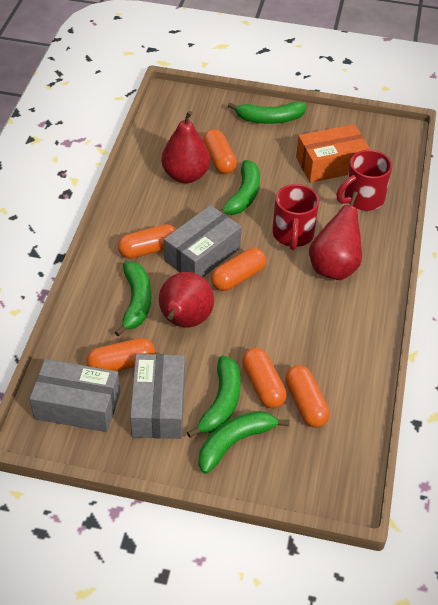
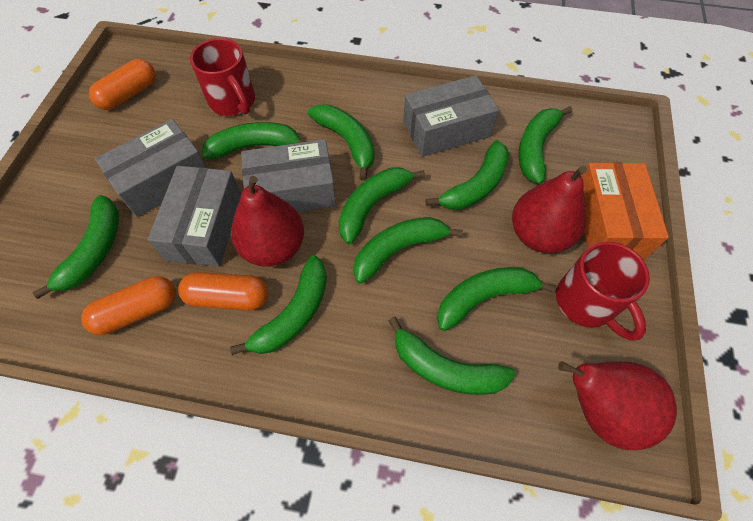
green banana: 5 -> 10
grey box: 3 -> 4
orange capsule: 6 -> 3

